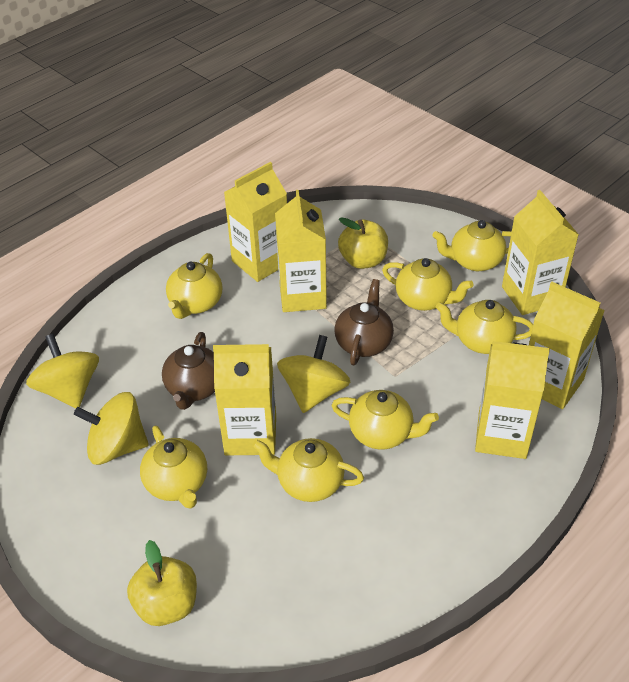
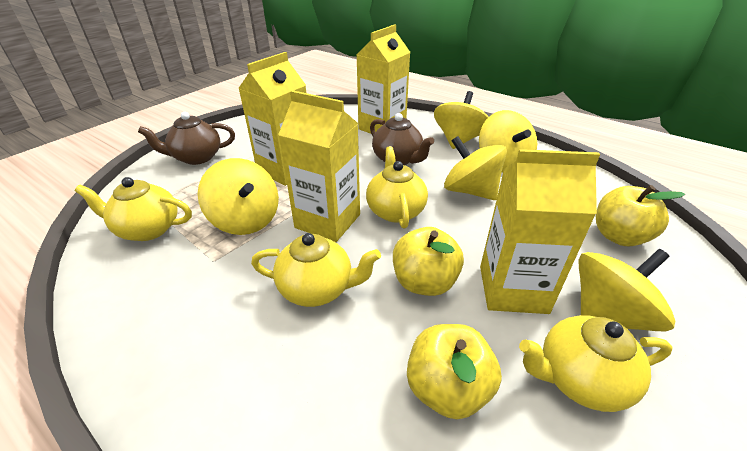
yellow apple: 2 -> 3
yellow carton: 6 -> 4
yellow spinning top: 3 -> 5
yellow teapot: 7 -> 4

